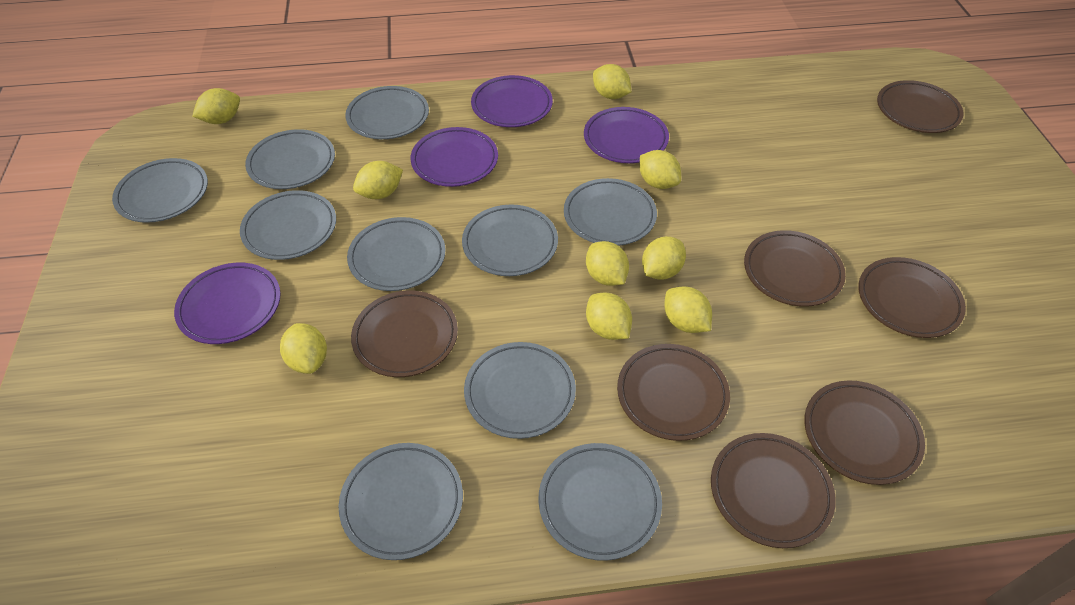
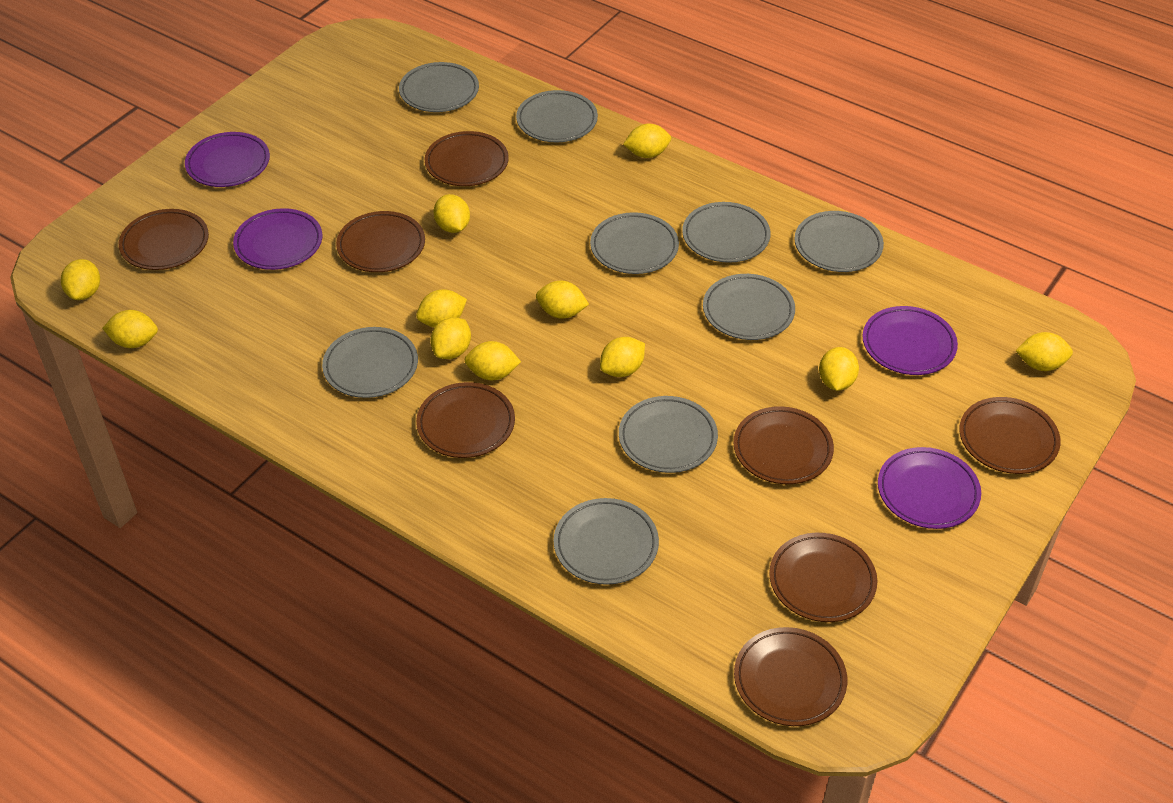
brown plate: 7 -> 8
grey plate: 10 -> 9
yellow lemon: 9 -> 11

